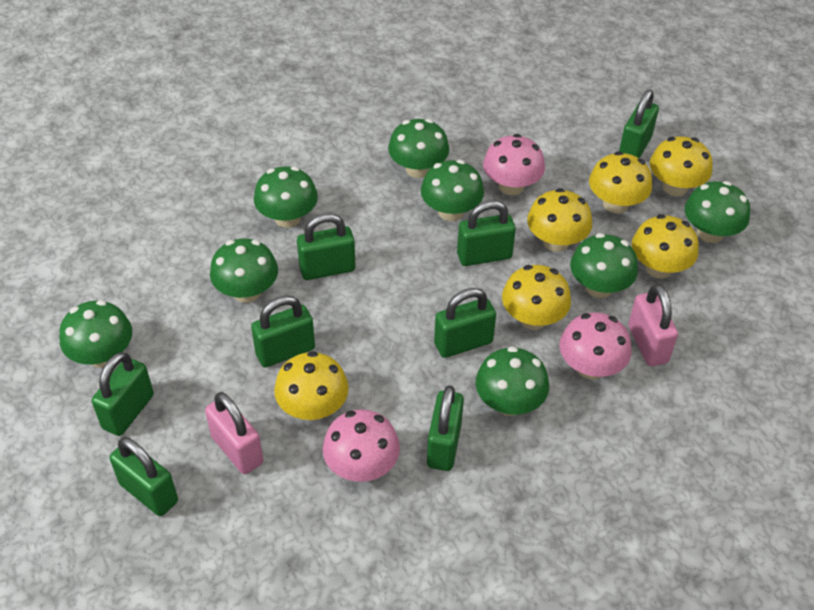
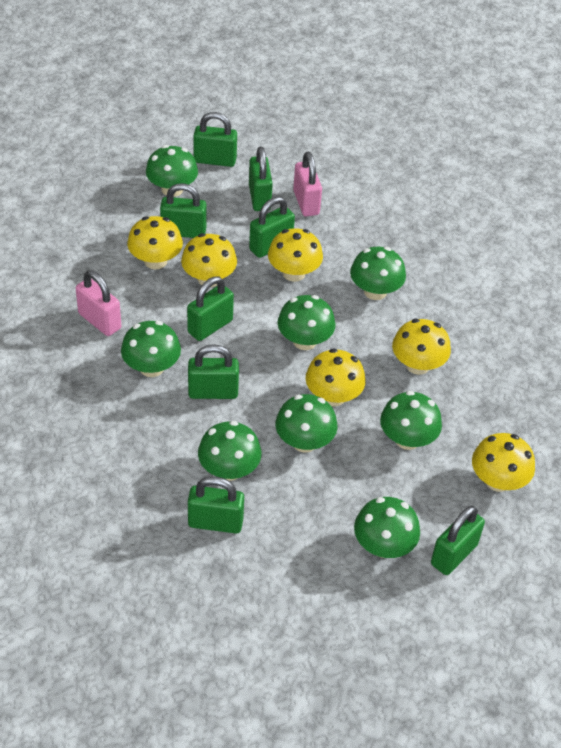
pink mushroom: 3 -> 0

